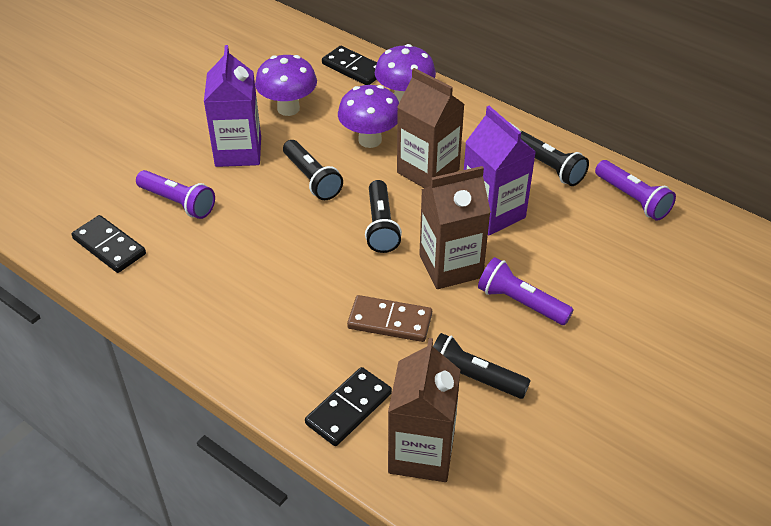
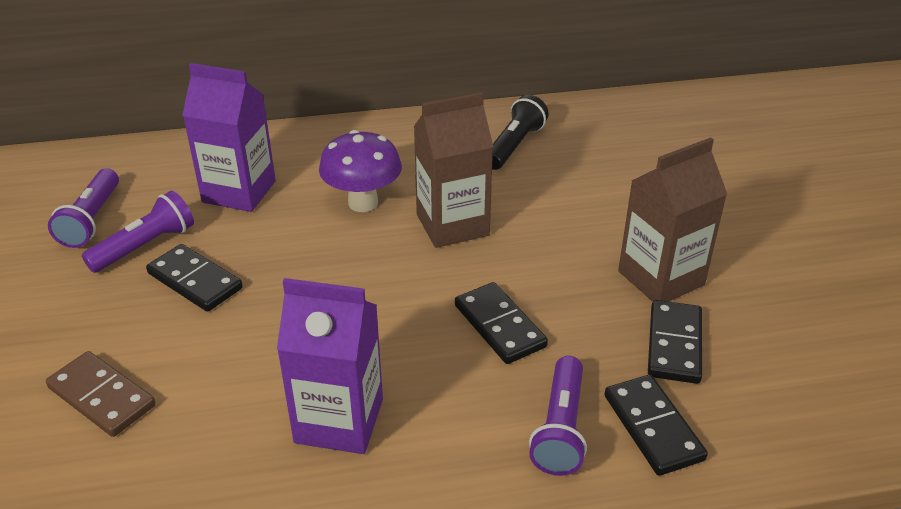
black domino: 3 -> 4
black flashlight: 4 -> 1
brown carton: 3 -> 2
purple mushroom: 3 -> 1

